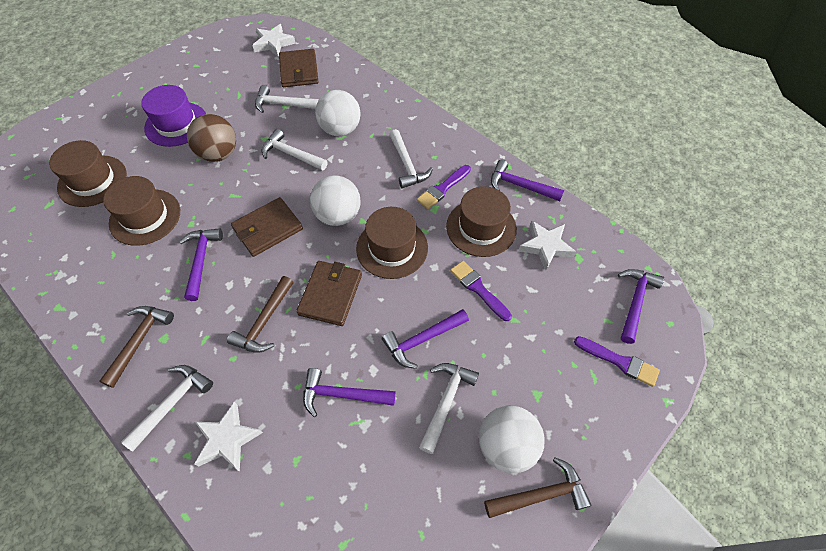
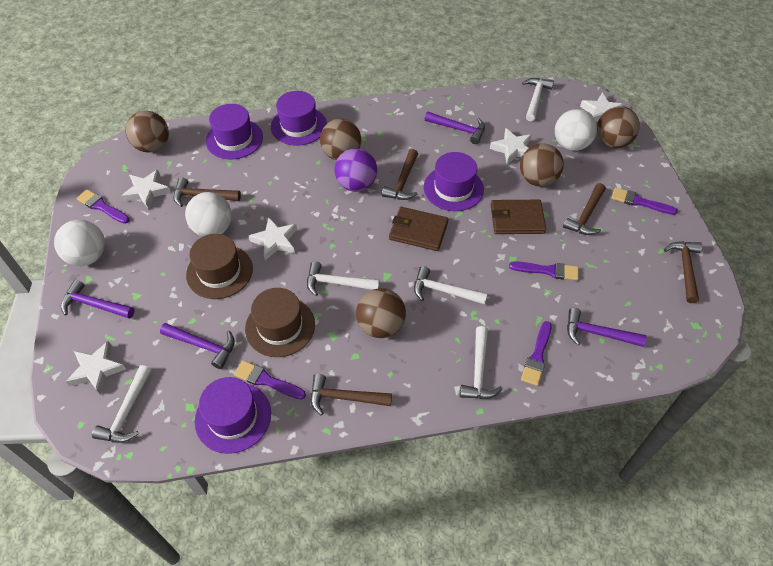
brown ball: 1 -> 5
brown hammer: 3 -> 5
brown hat: 4 -> 2
brown wallet: 3 -> 2
purple ball: 0 -> 1
purple brush: 3 -> 5
purple hammer: 5 -> 4
purple hat: 1 -> 4
white star: 3 -> 5

